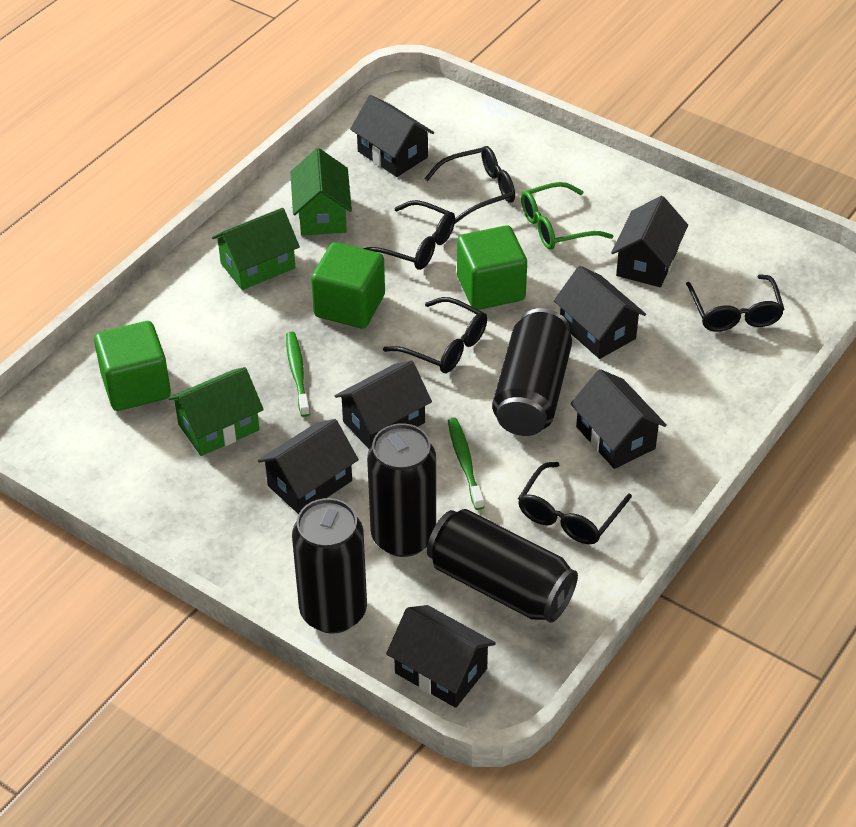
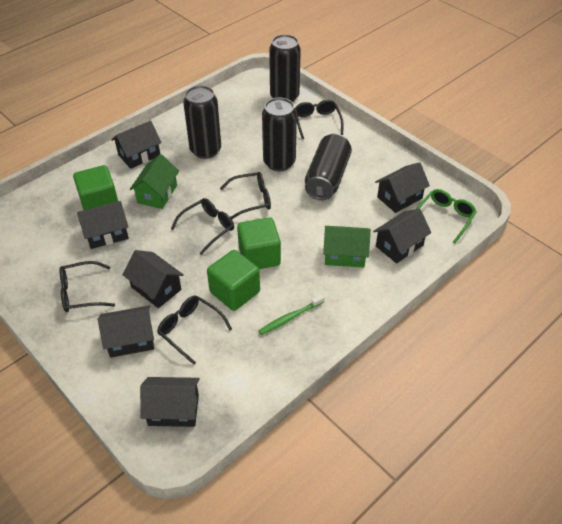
green house: 3 -> 2
green toothbrush: 2 -> 1

